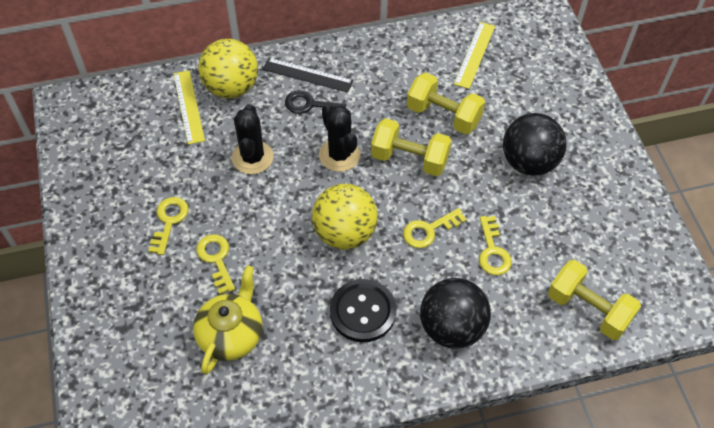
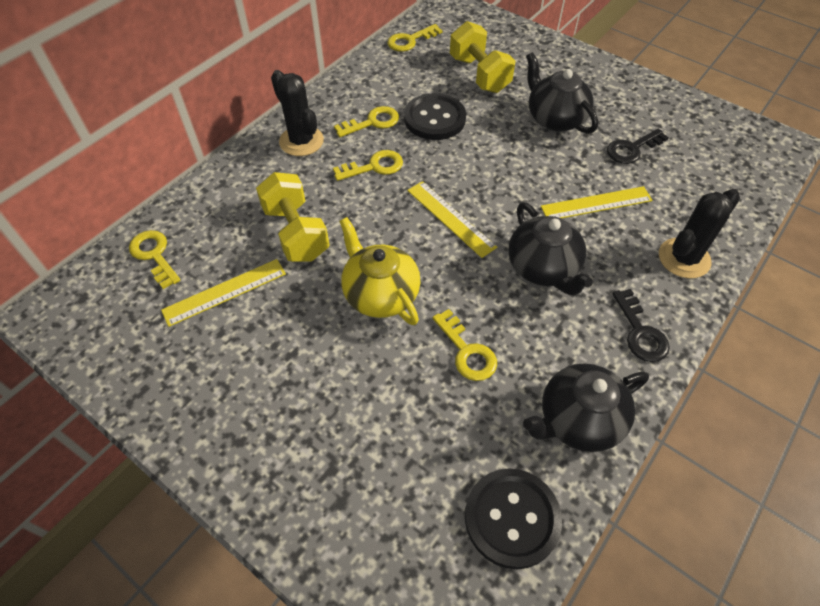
black ball: 2 -> 0
black button: 1 -> 2
black key: 1 -> 2
black ruler: 1 -> 0
black teapot: 0 -> 3
yellow ball: 2 -> 0
yellow dumbbell: 3 -> 2
yellow key: 4 -> 5
yellow ruler: 2 -> 3

